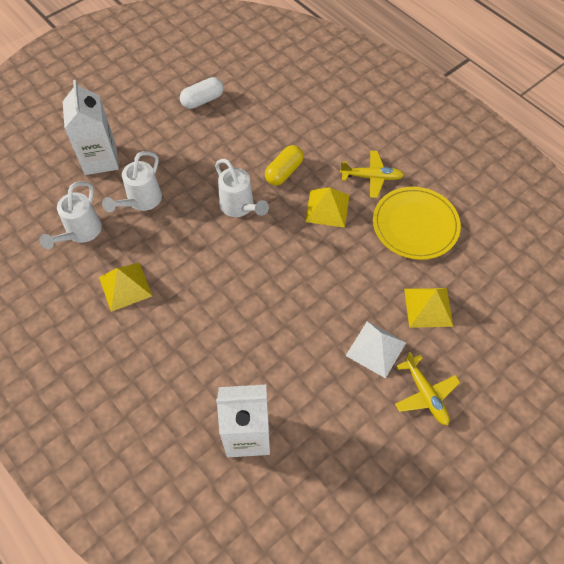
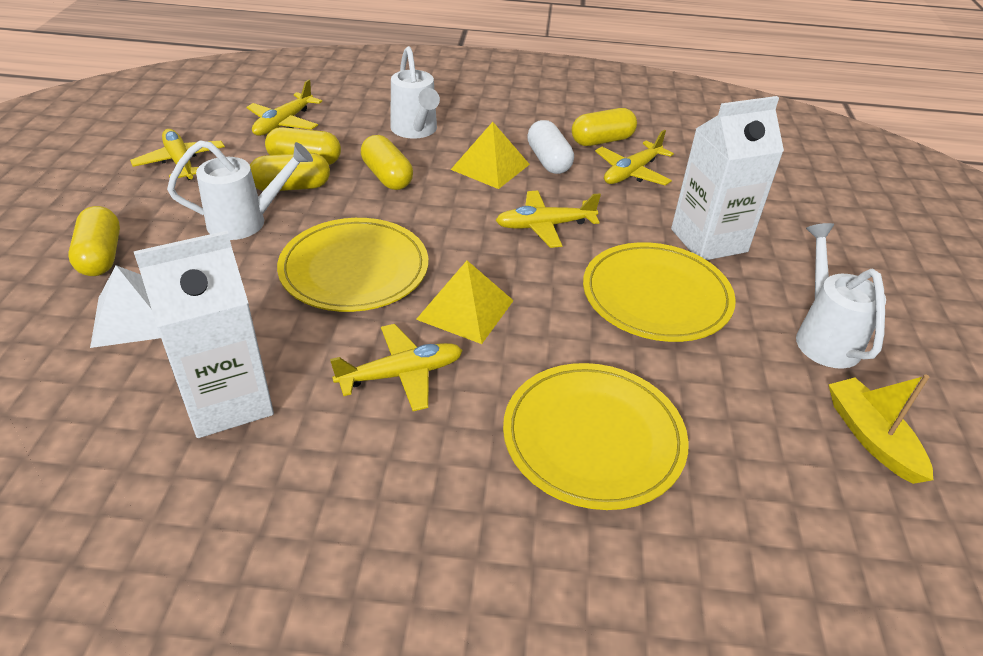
yellow boat: 0 -> 1
yellow capsule: 1 -> 5
yellow plane: 2 -> 5
yellow plate: 1 -> 3
yellow pyramid: 3 -> 2

